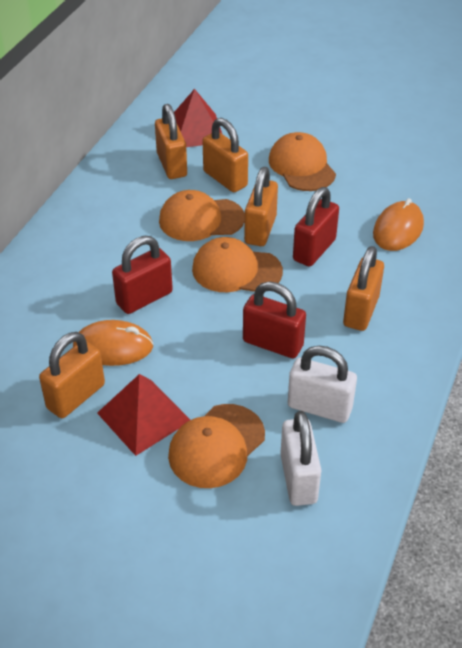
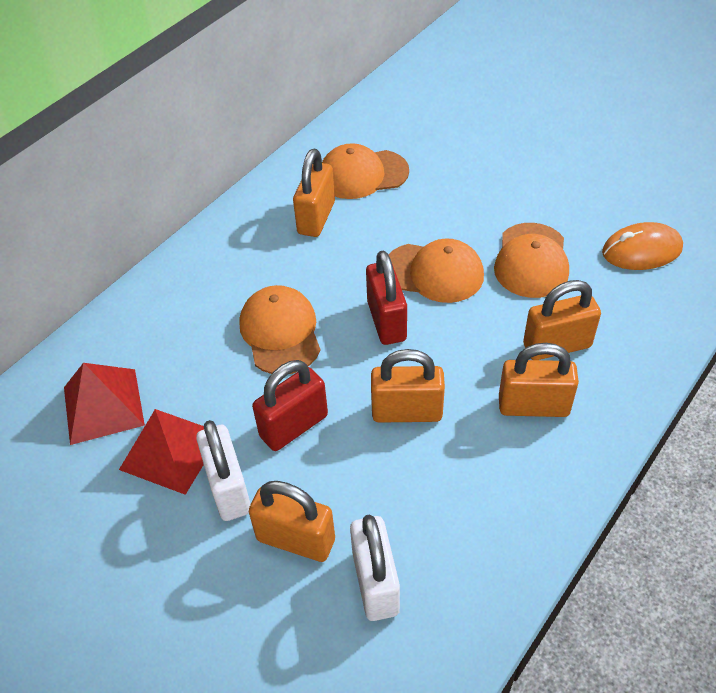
orange mouse: 2 -> 1
red padlock: 3 -> 2

